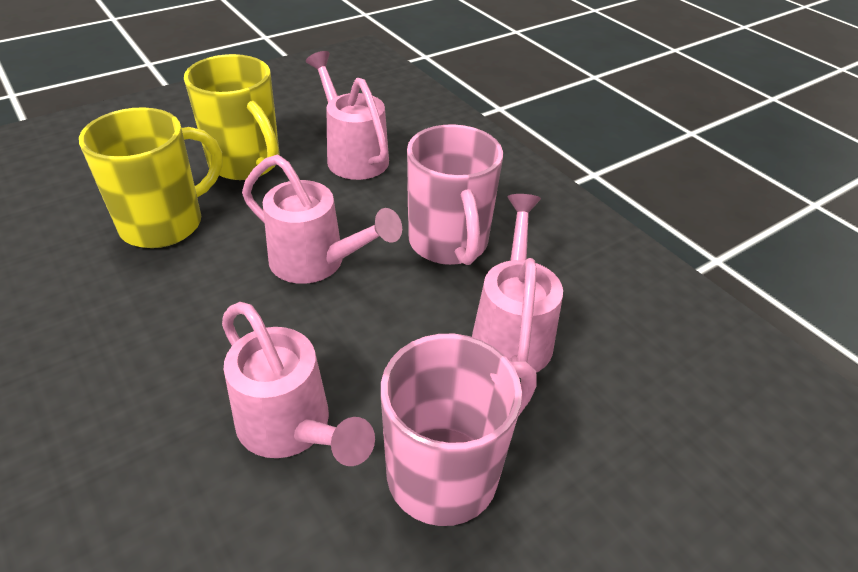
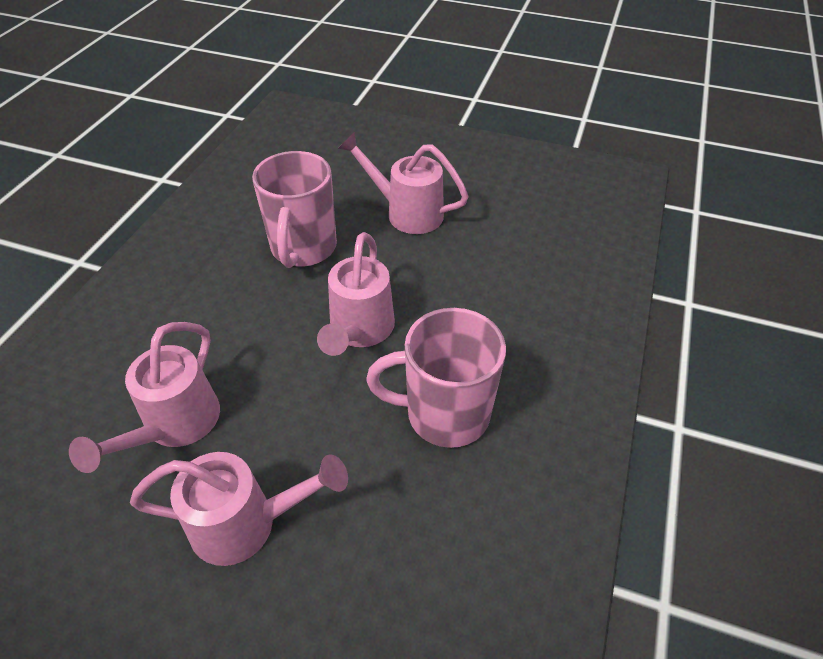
yellow mug: 2 -> 0

